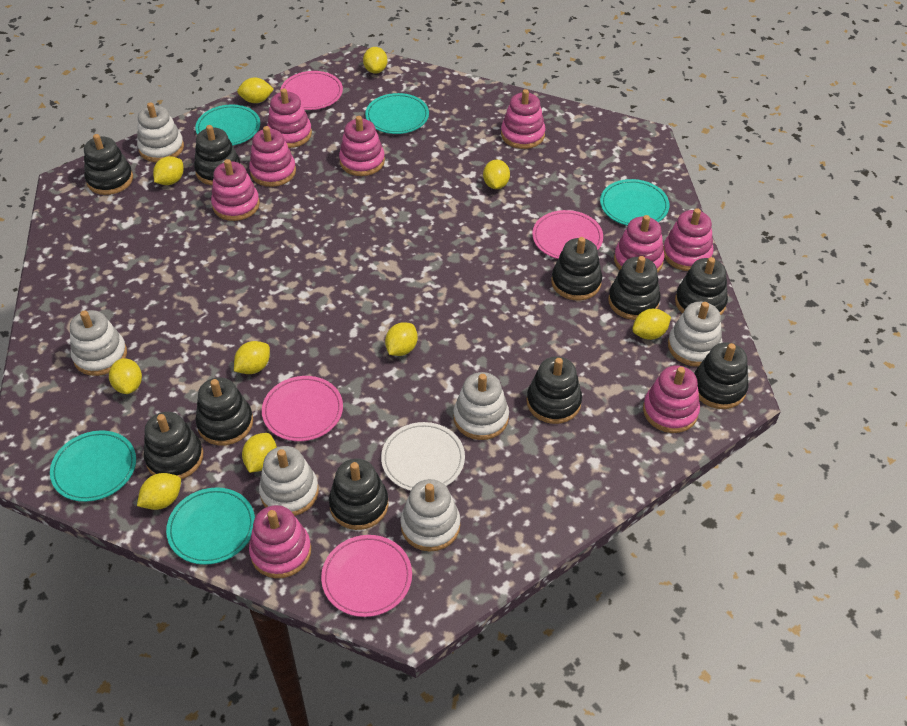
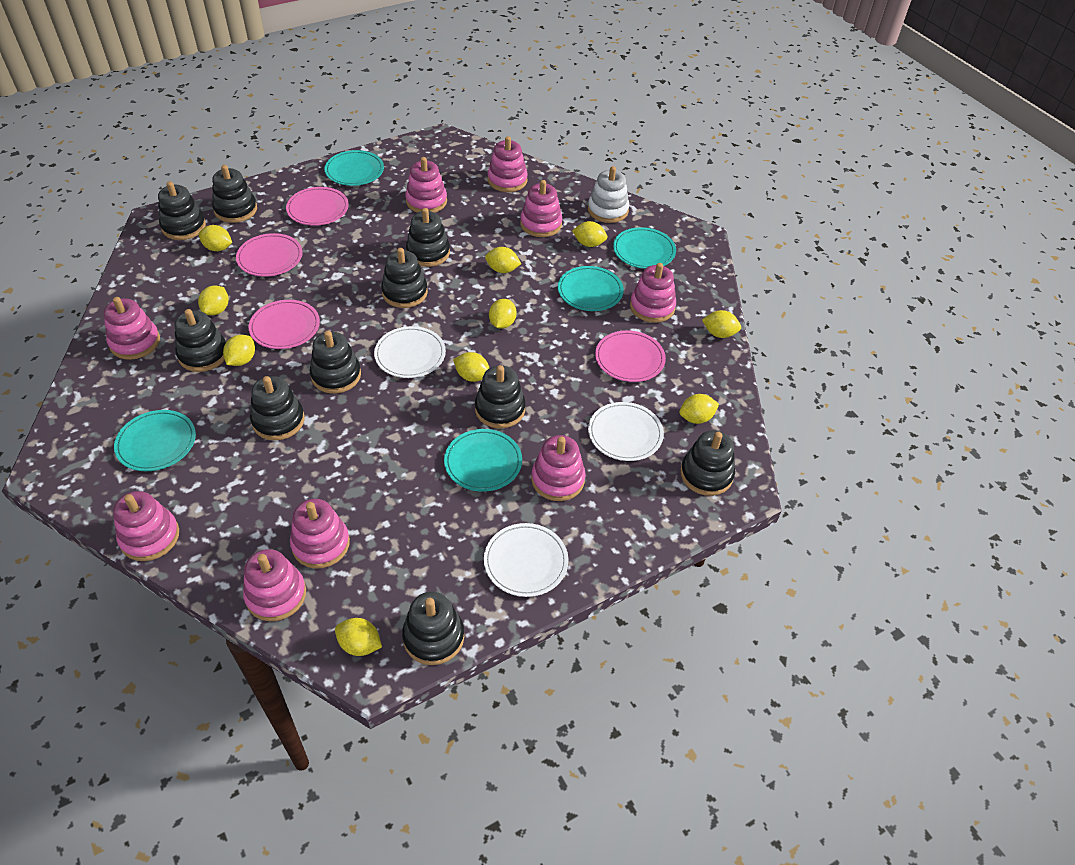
white plate: 1 -> 3
white stacking toy: 6 -> 1

